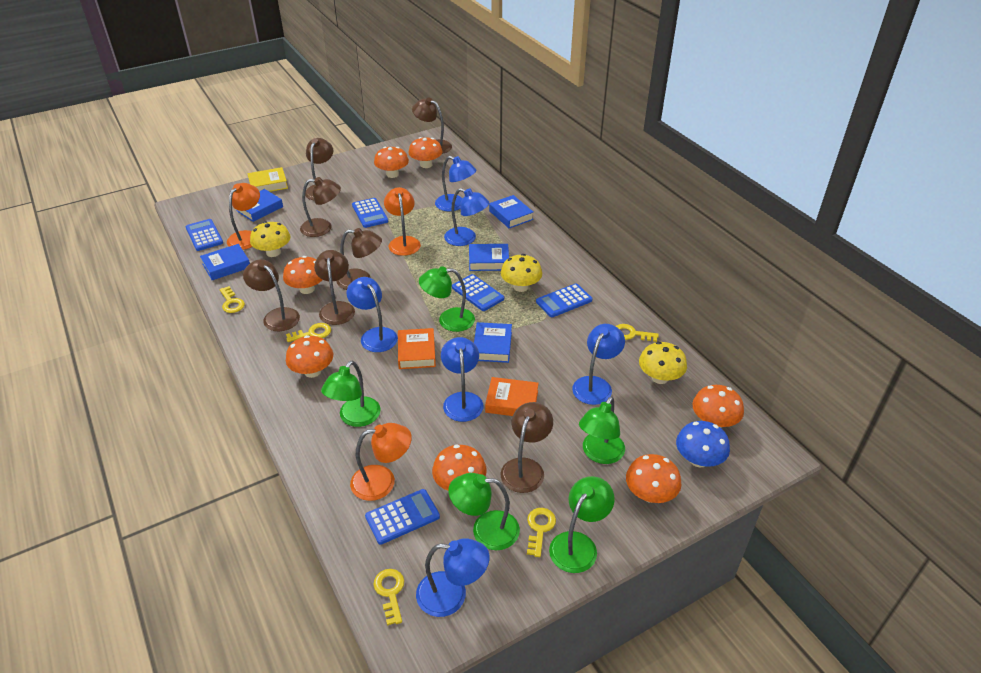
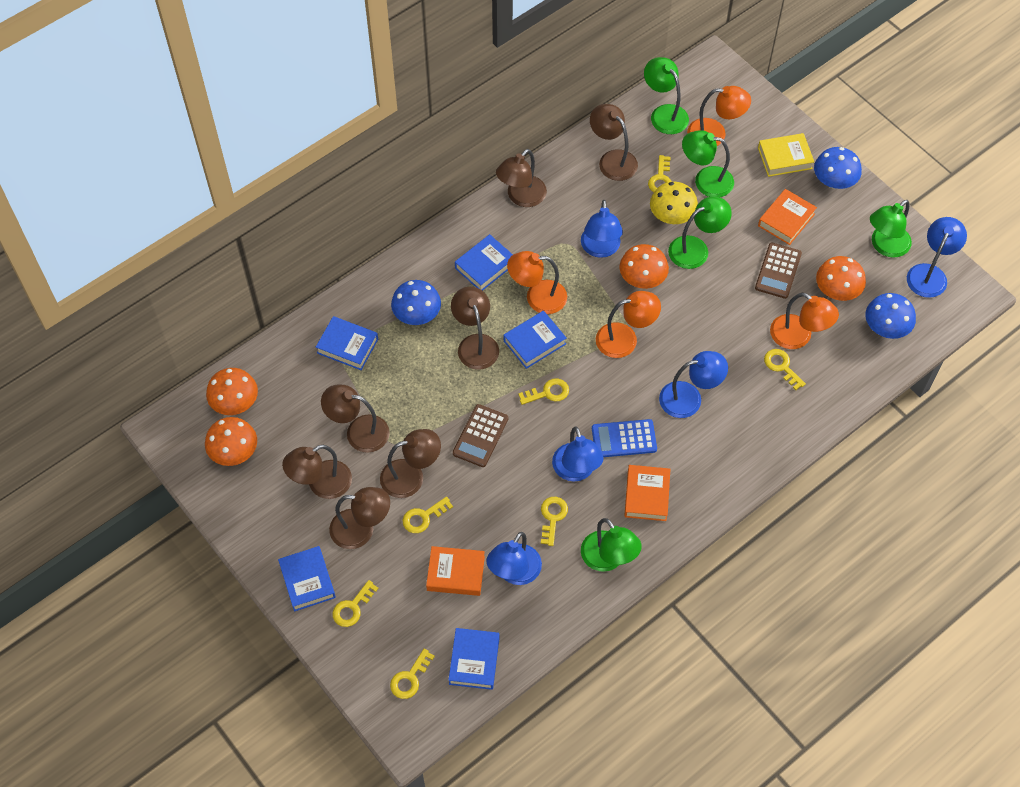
blue calculator: 5 -> 1
blue lamp: 6 -> 5
blue mushroom: 1 -> 3
brown calculator: 0 -> 2
orange book: 2 -> 3
orange lamp: 3 -> 4
orange mushroom: 7 -> 4
yellow key: 5 -> 7
yellow mushroom: 3 -> 1

